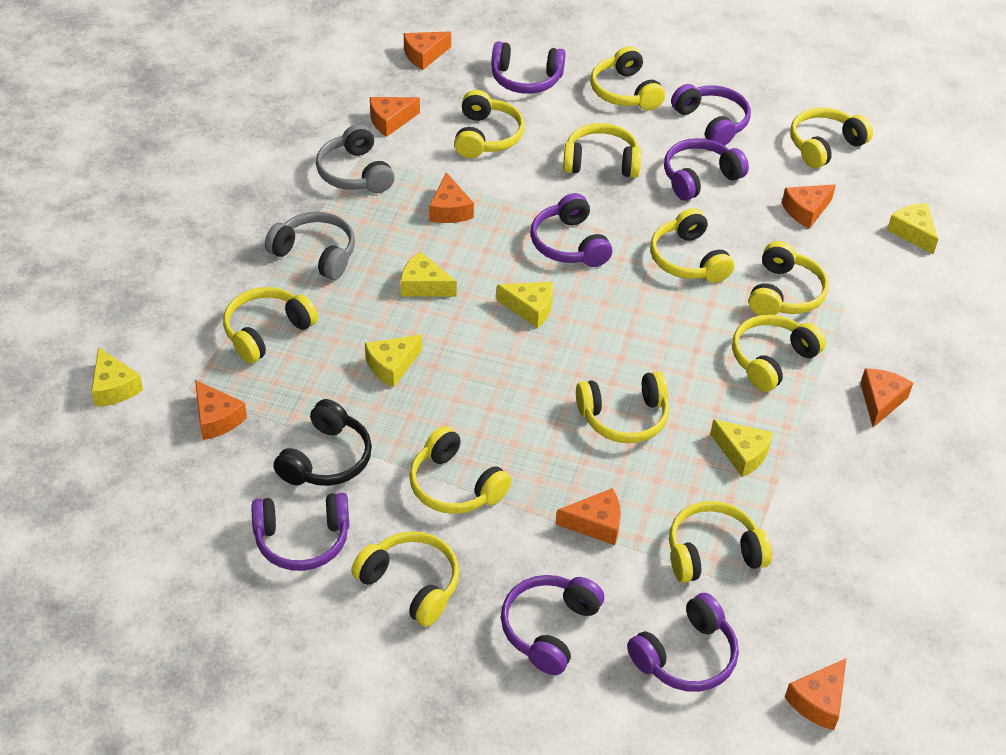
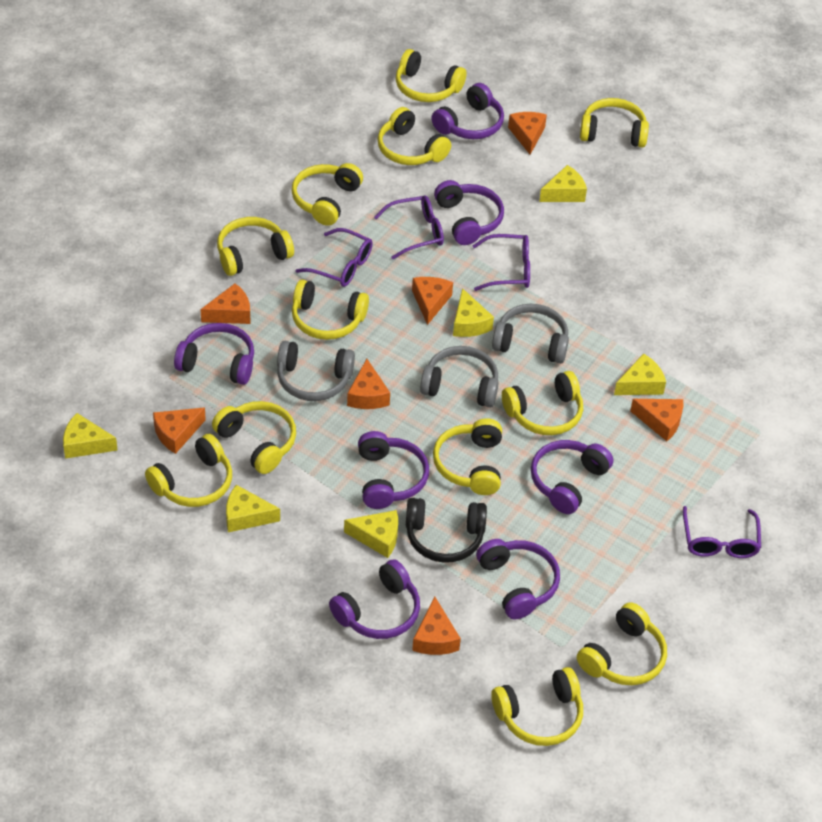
grey headphones: 2 -> 3
orange cheese: 8 -> 7
purple glasses: 0 -> 4

